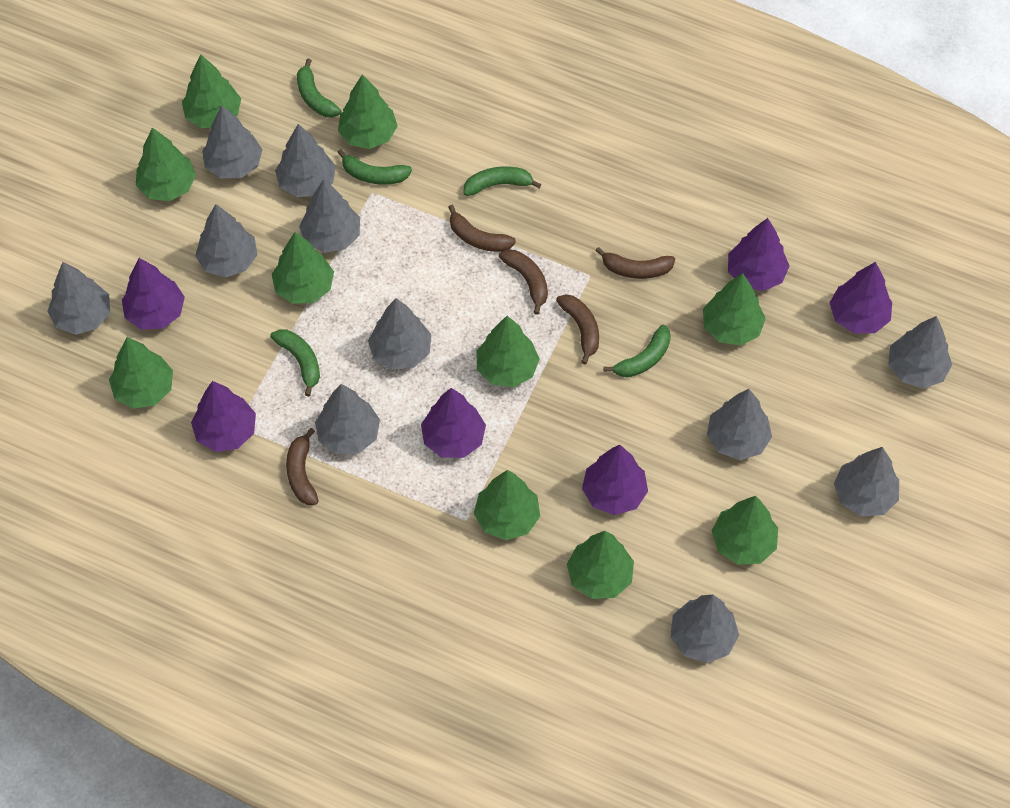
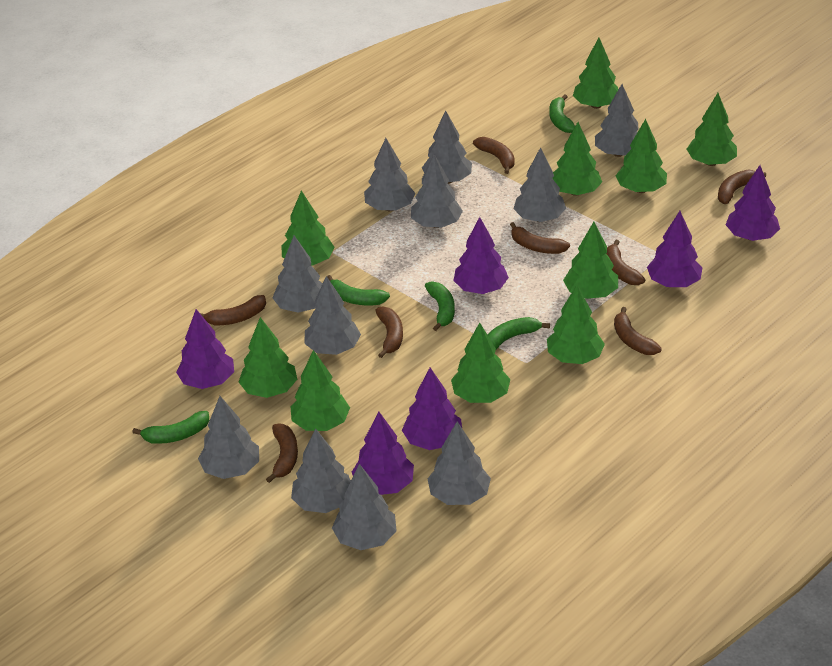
brown banana: 5 -> 8

